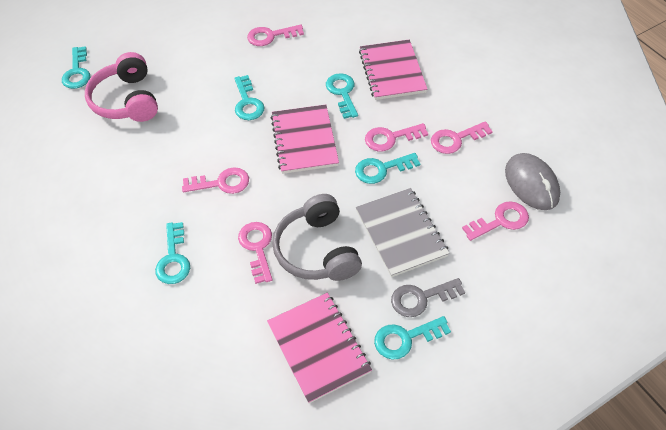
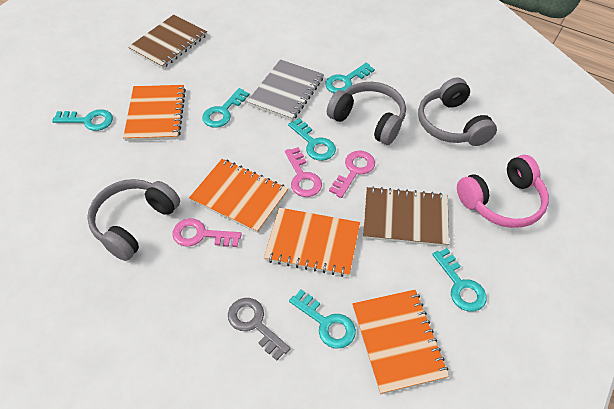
brown notebook: 0 -> 2
grey headphones: 1 -> 3
grey mouse: 1 -> 0
orange notebook: 0 -> 4
pink key: 6 -> 3
pink notebook: 3 -> 0

